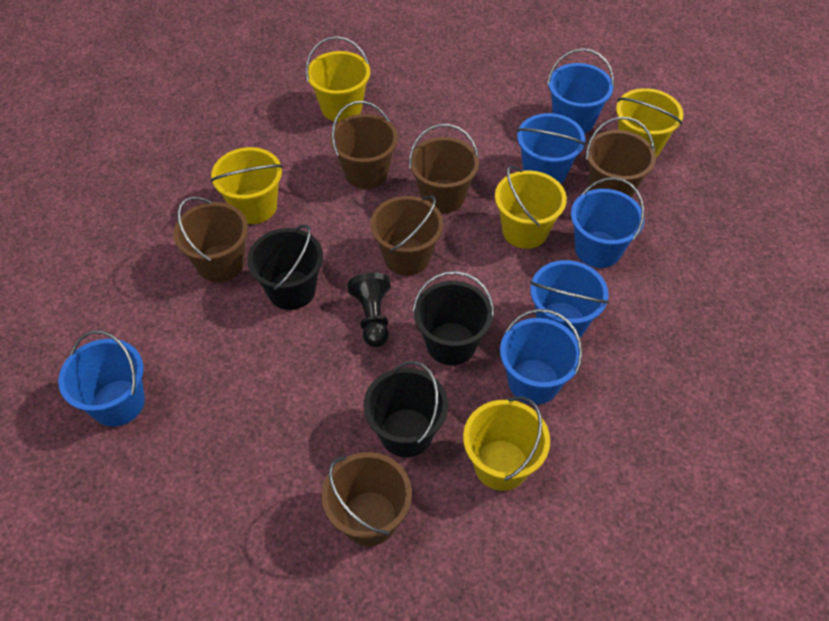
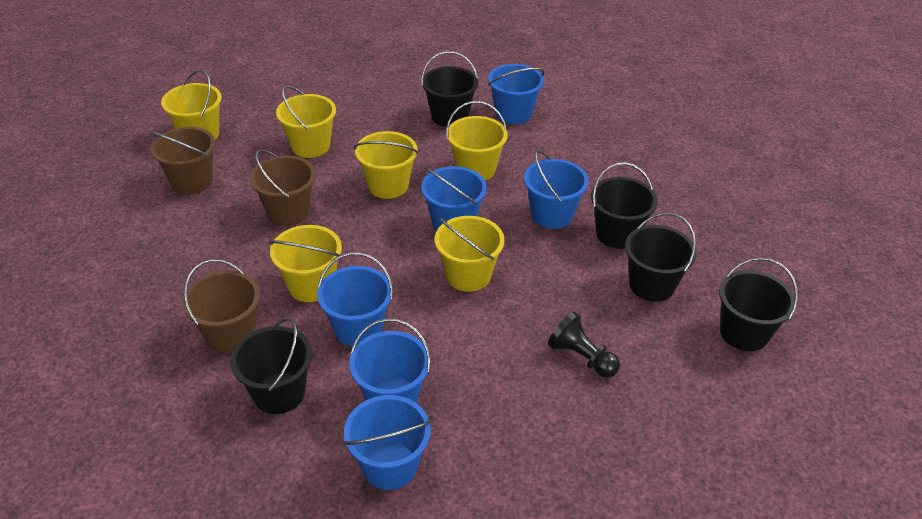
black bucket: 3 -> 5
brown bucket: 6 -> 3
yellow bucket: 5 -> 6

